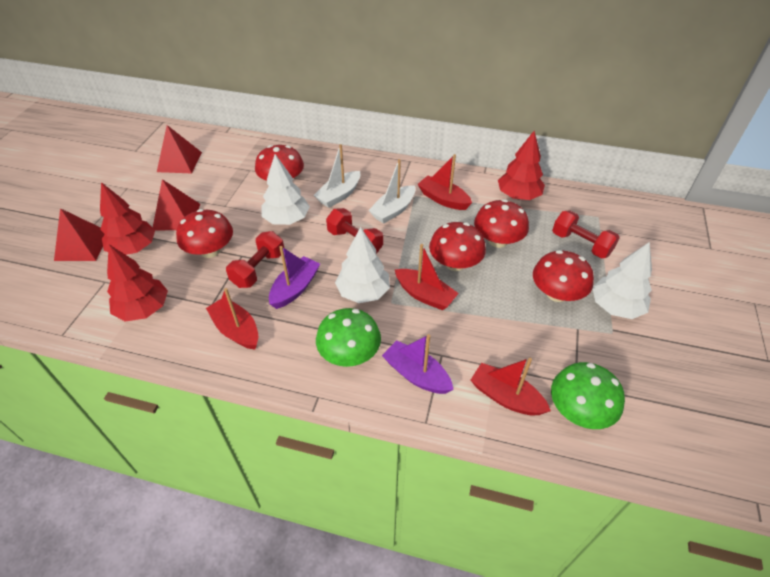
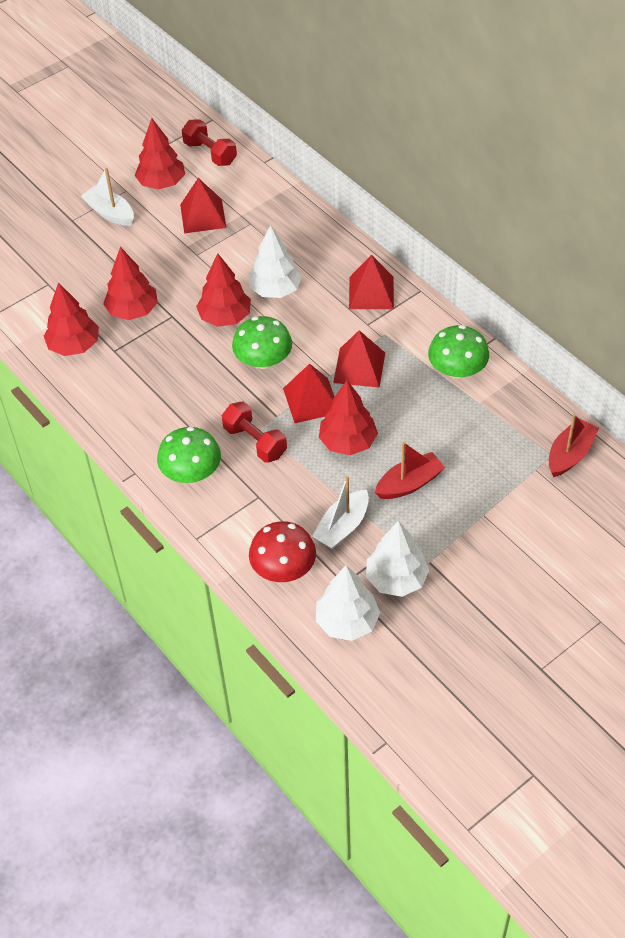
green mushroom: 2 -> 3
purple boat: 2 -> 0
red boat: 4 -> 2
red dumbbell: 3 -> 2
red mushroom: 5 -> 1
red pyramid: 3 -> 4
red tree: 3 -> 5

